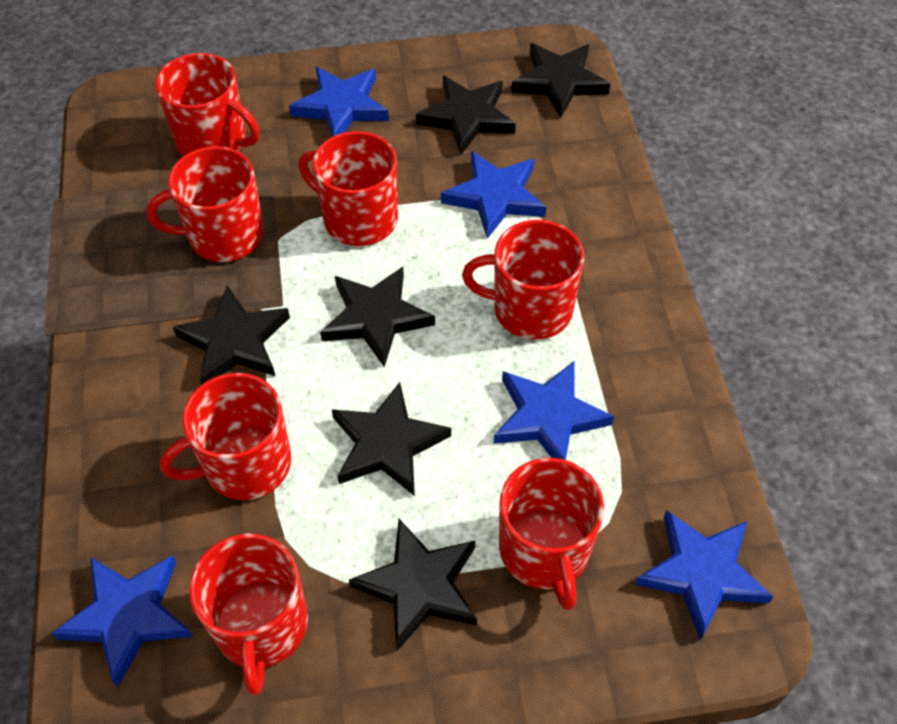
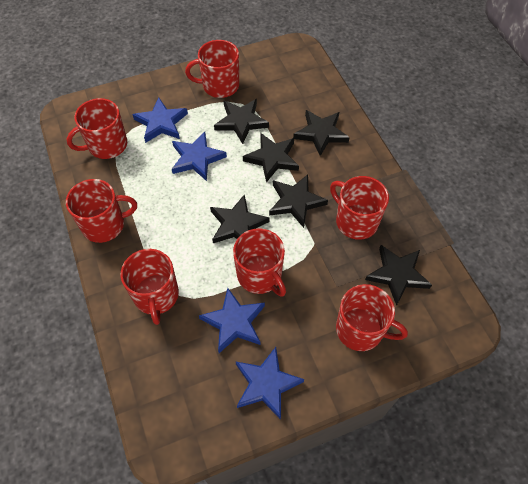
blue star: 5 -> 4

